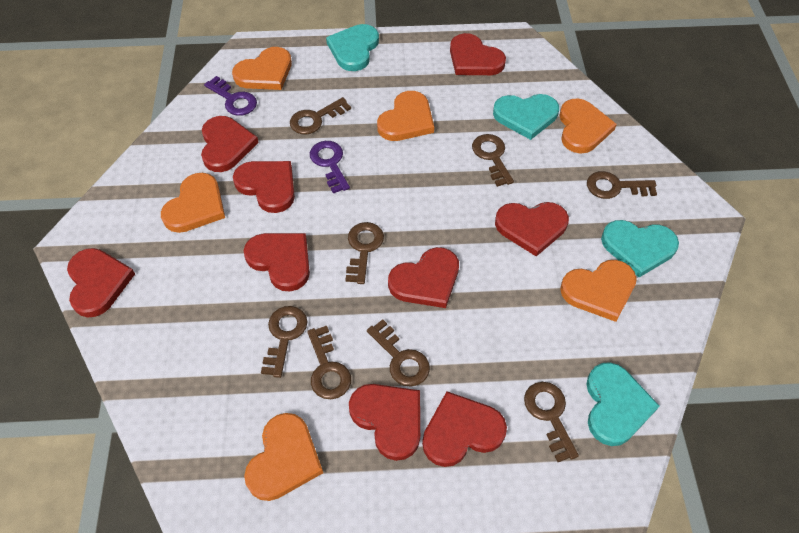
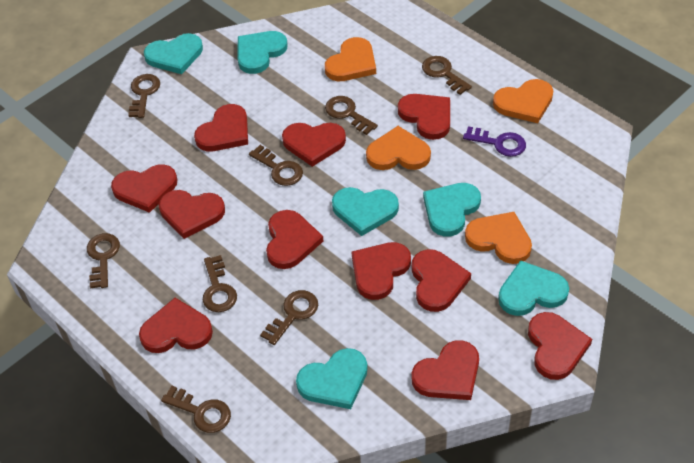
orange heart: 6 -> 4
purple key: 2 -> 1
red heart: 9 -> 11
turquoise heart: 4 -> 6

